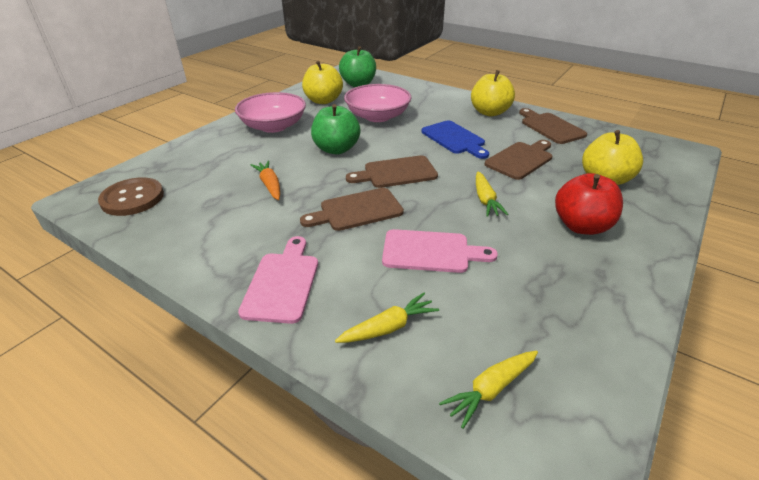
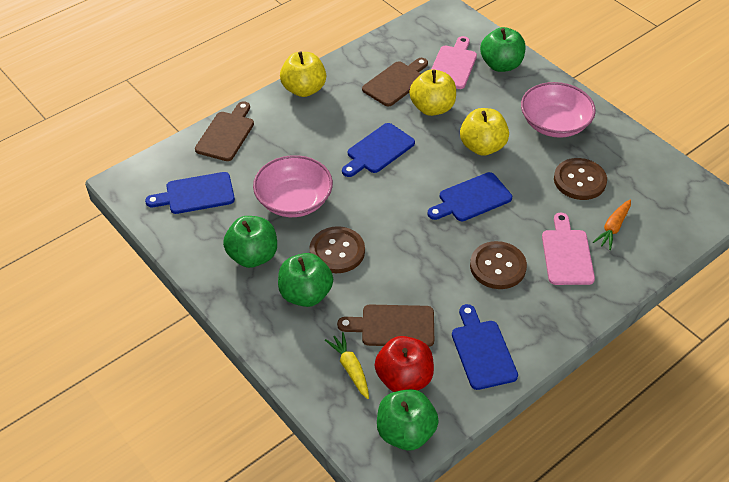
blue cutting board: 1 -> 4
brown button: 1 -> 3
brown cutting board: 4 -> 3
green apple: 2 -> 4
yellow carrot: 3 -> 1

